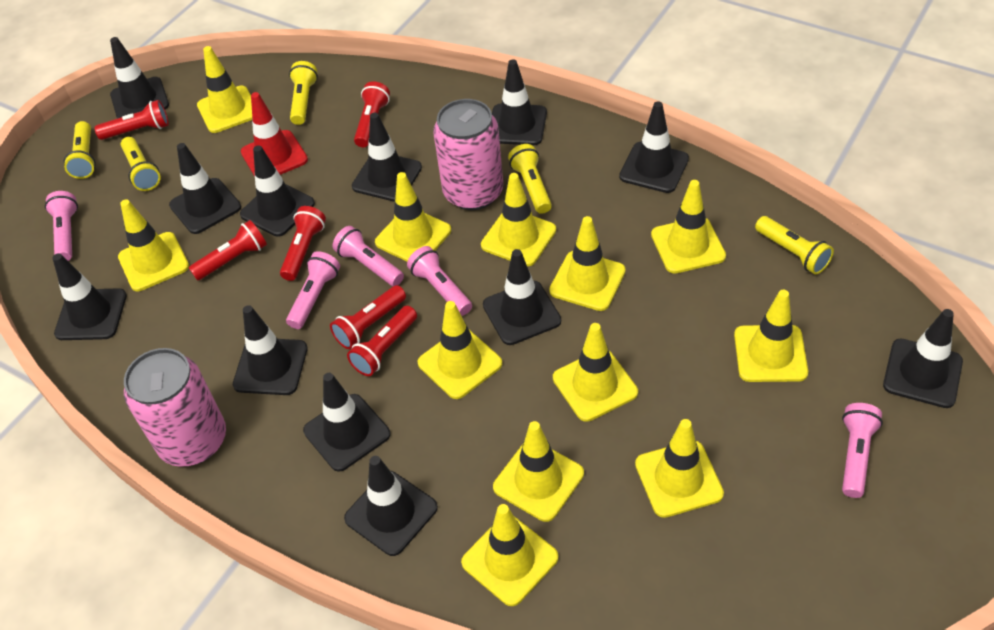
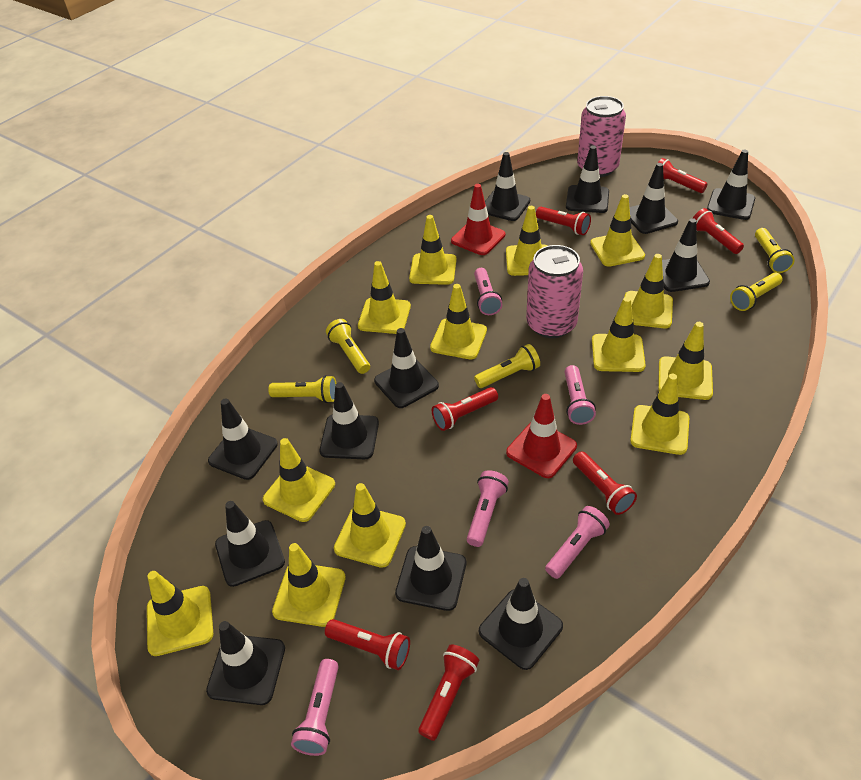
red flashlight: 6 -> 7
red traffic cone: 1 -> 2
yellow traffic cone: 12 -> 13

